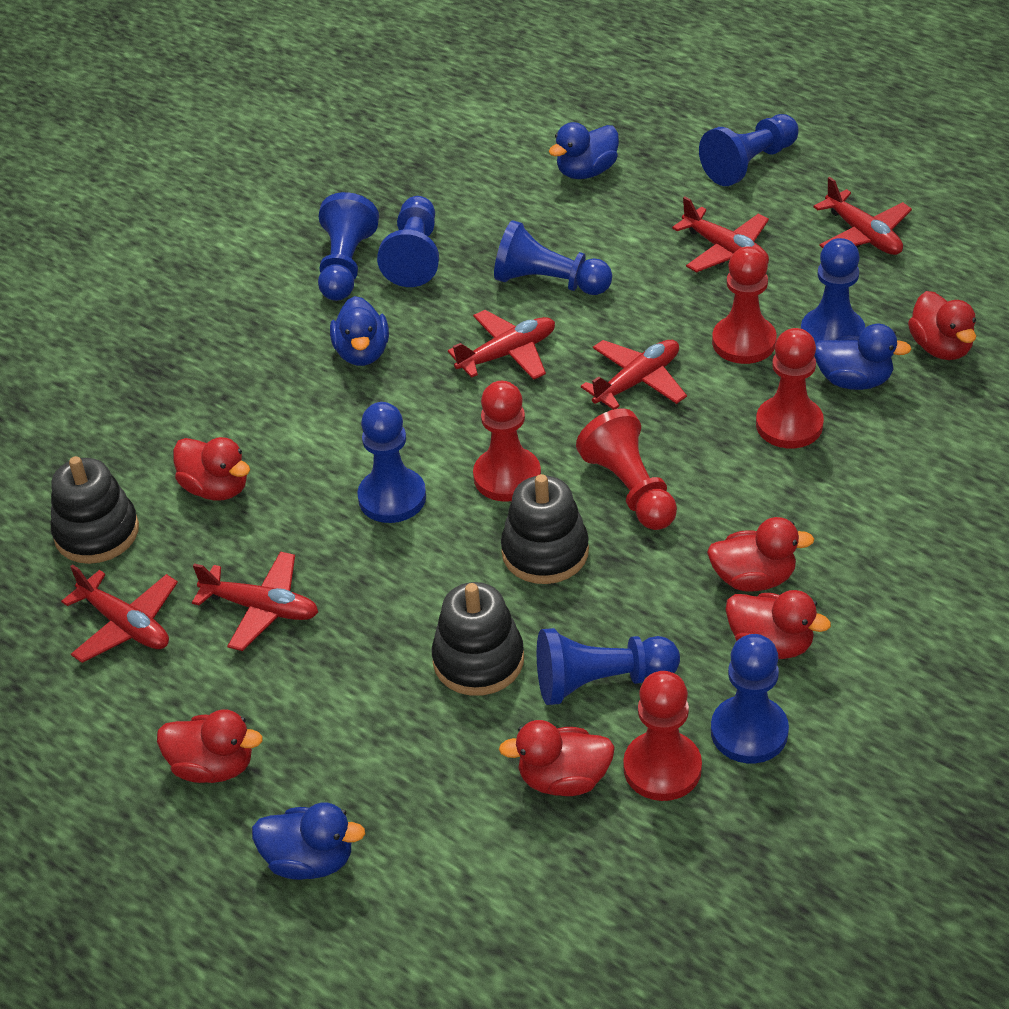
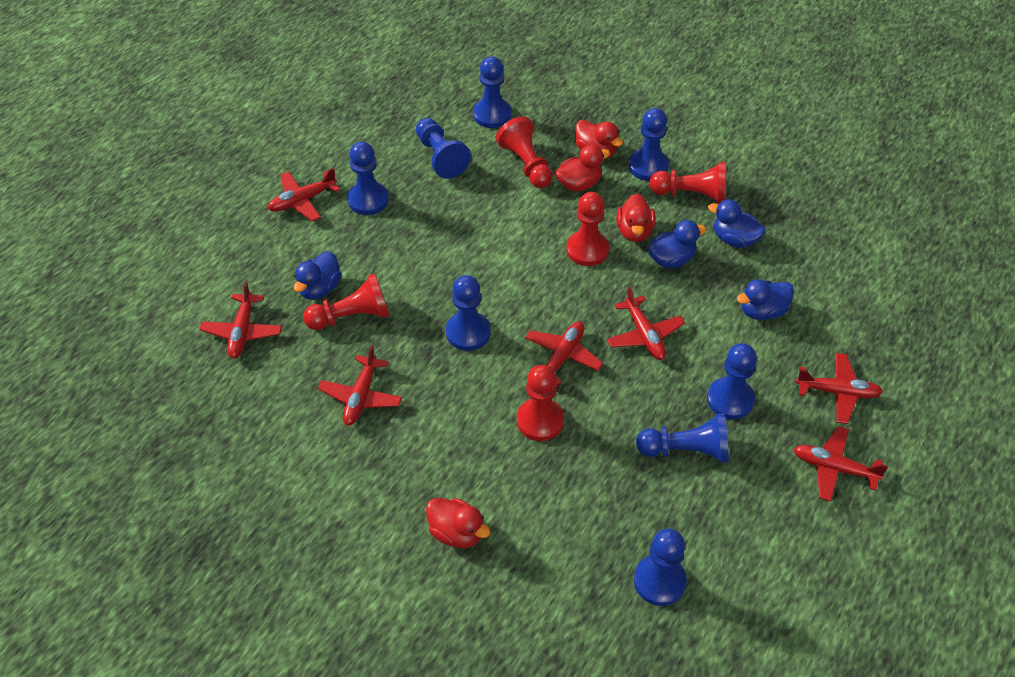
black stacking toy: 3 -> 0
red duck: 6 -> 4
red plane: 6 -> 7

